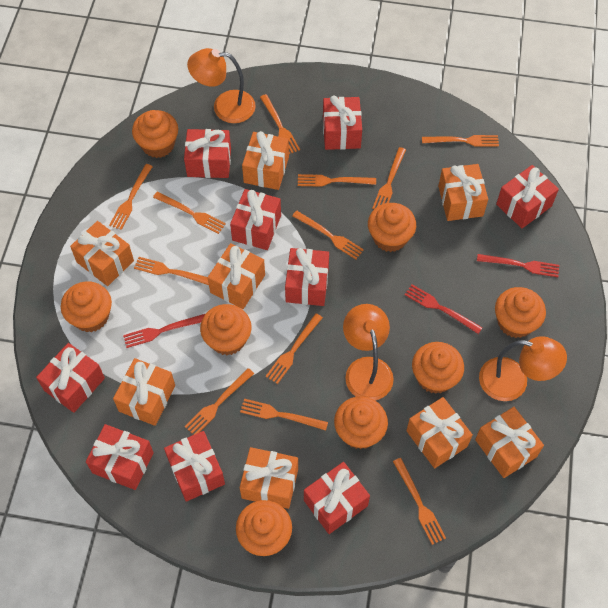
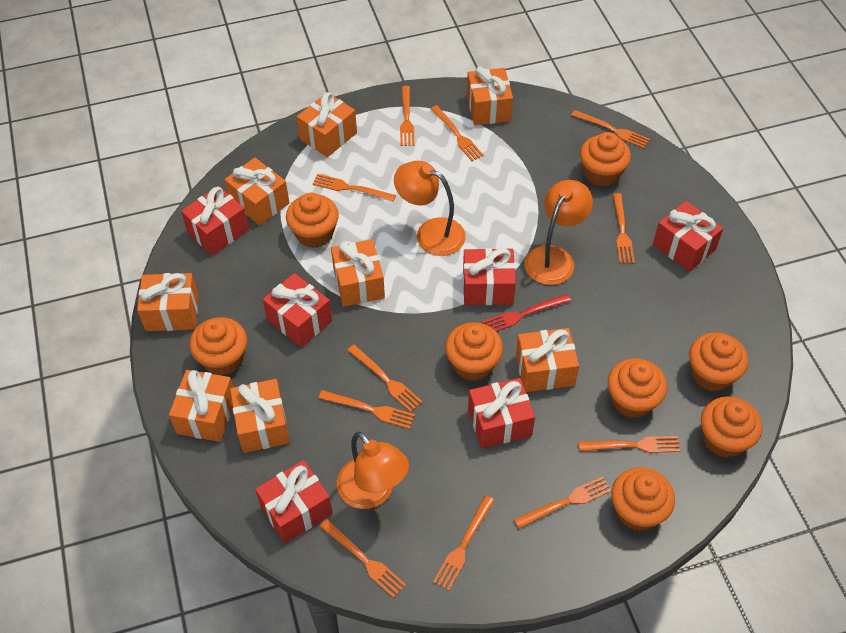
orange fork: 12 -> 11
red fork: 3 -> 1
red gift: 9 -> 6

